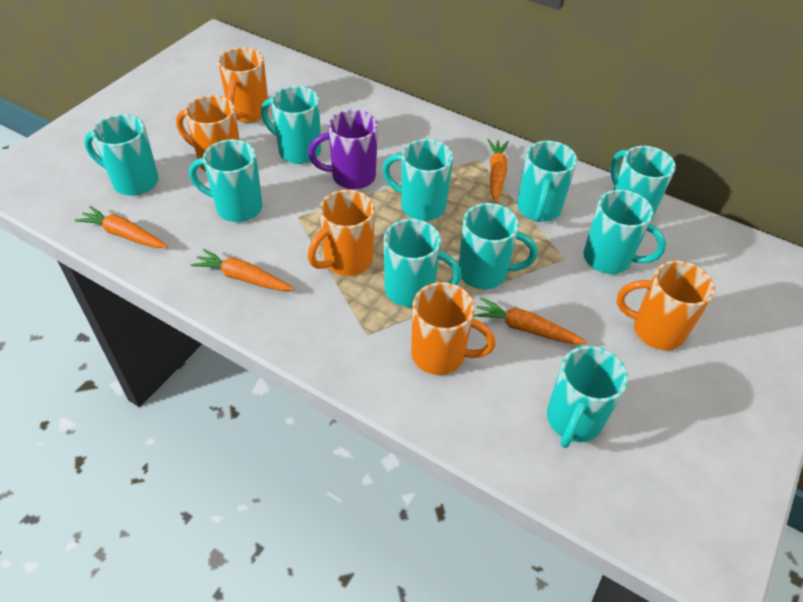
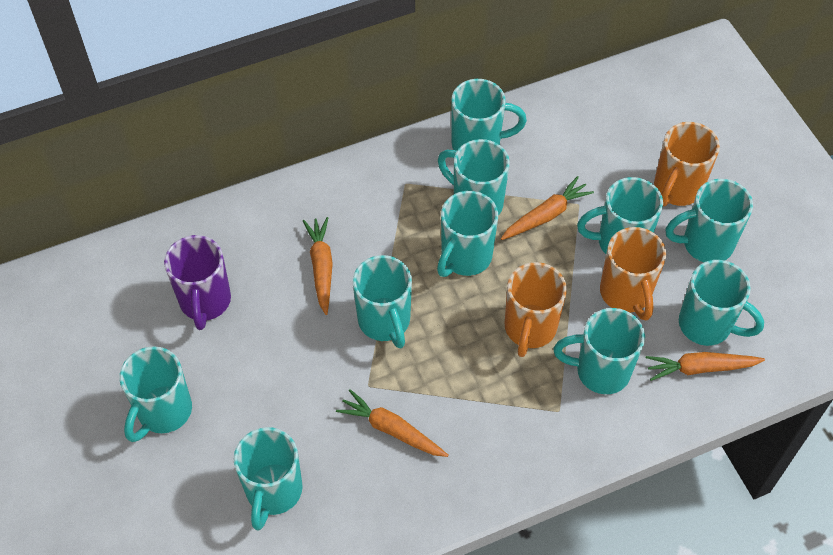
orange mug: 5 -> 3

